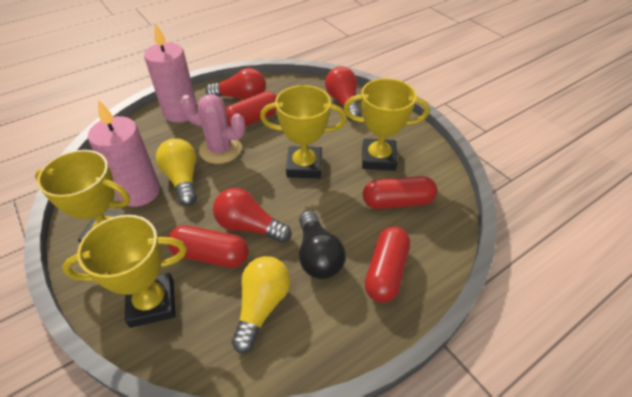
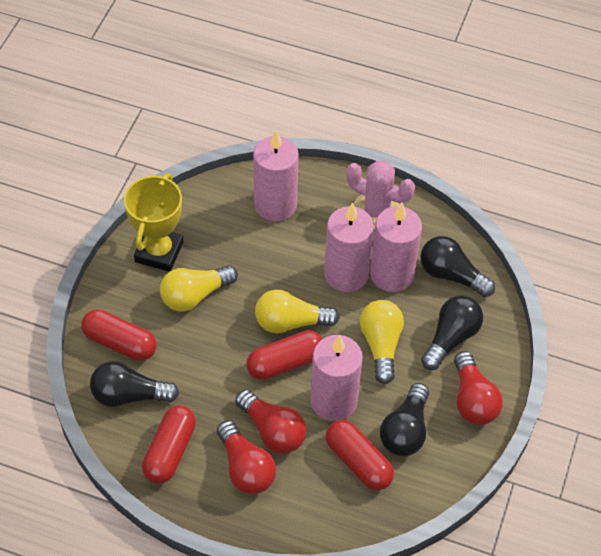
black light bulb: 1 -> 4
pink candle: 2 -> 4
yellow light bulb: 2 -> 3
yellow trophy: 4 -> 1

